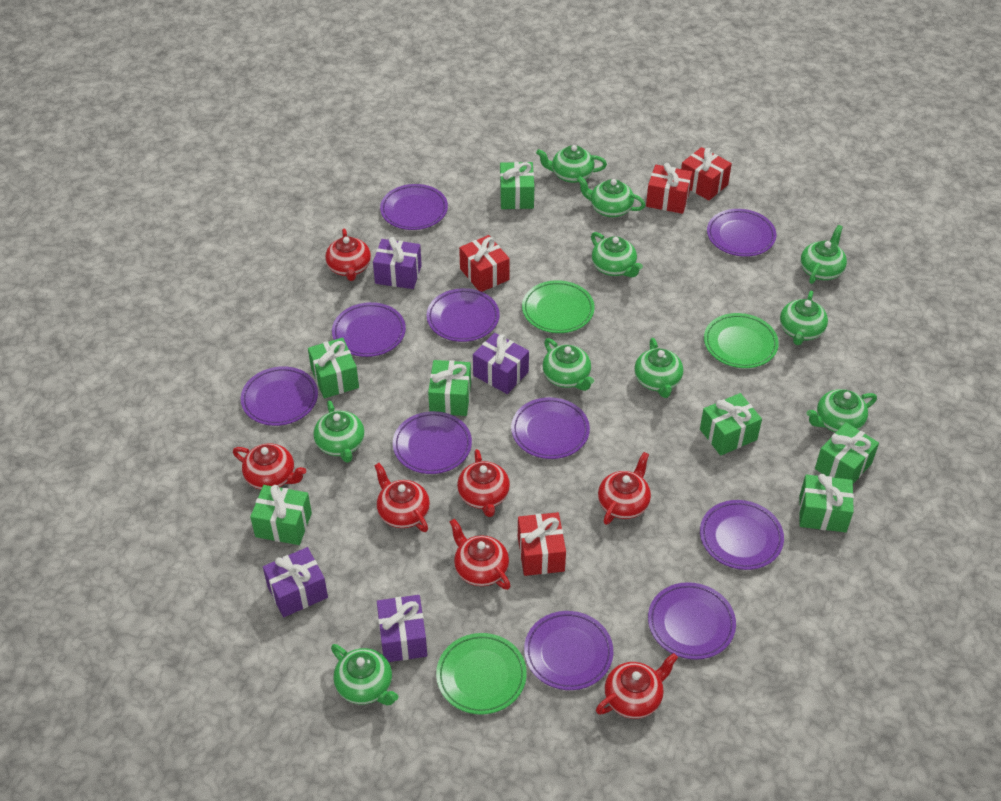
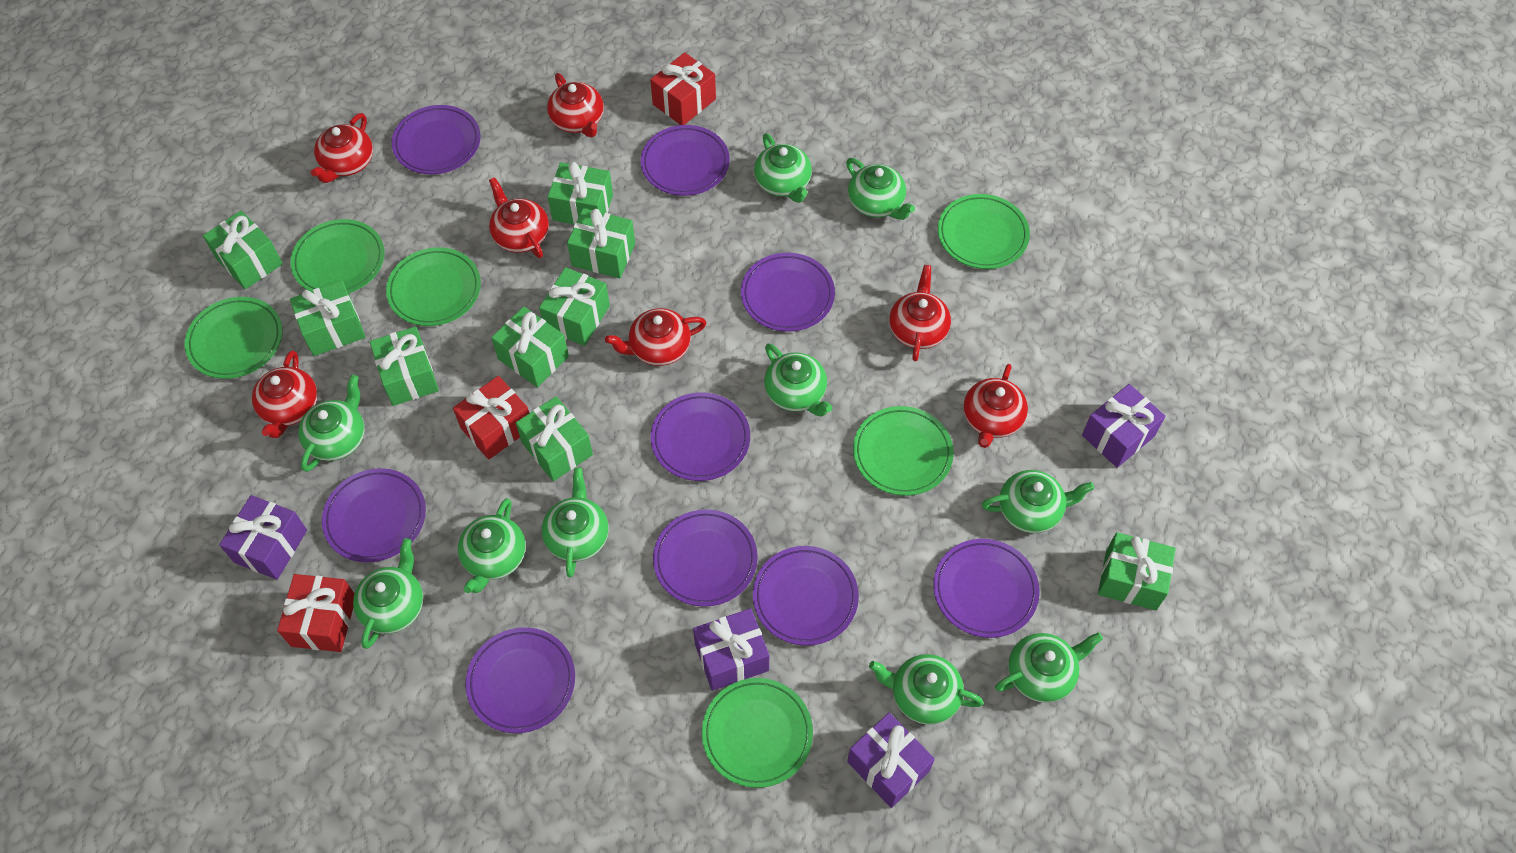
green gift: 7 -> 9
green plate: 3 -> 6
purple plate: 10 -> 9
red gift: 4 -> 3

